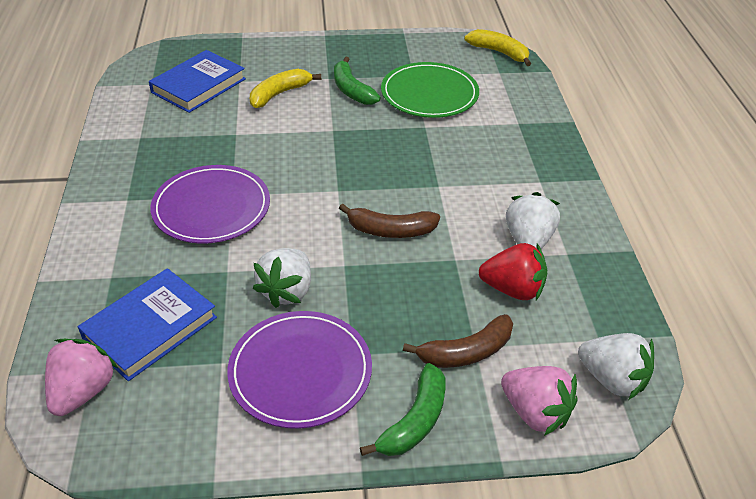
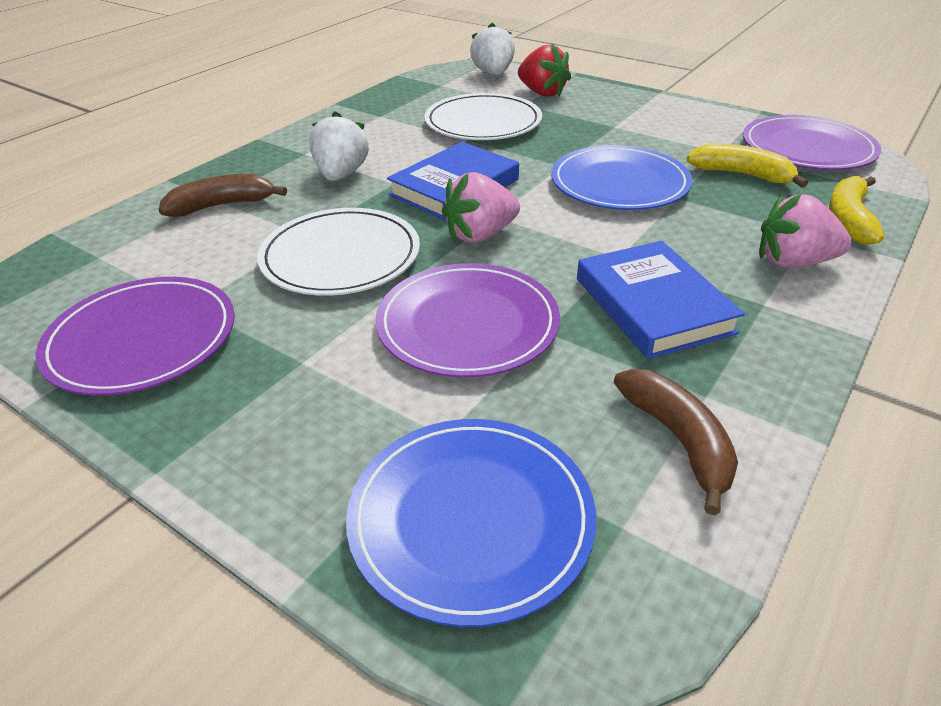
blue plate: 0 -> 2
green banana: 2 -> 0
green plate: 1 -> 0
purple plate: 2 -> 3
white plate: 0 -> 2
white strawberry: 3 -> 2

